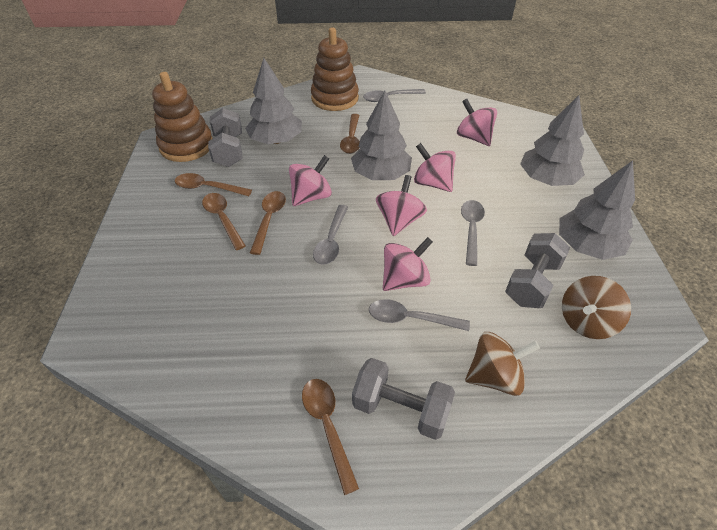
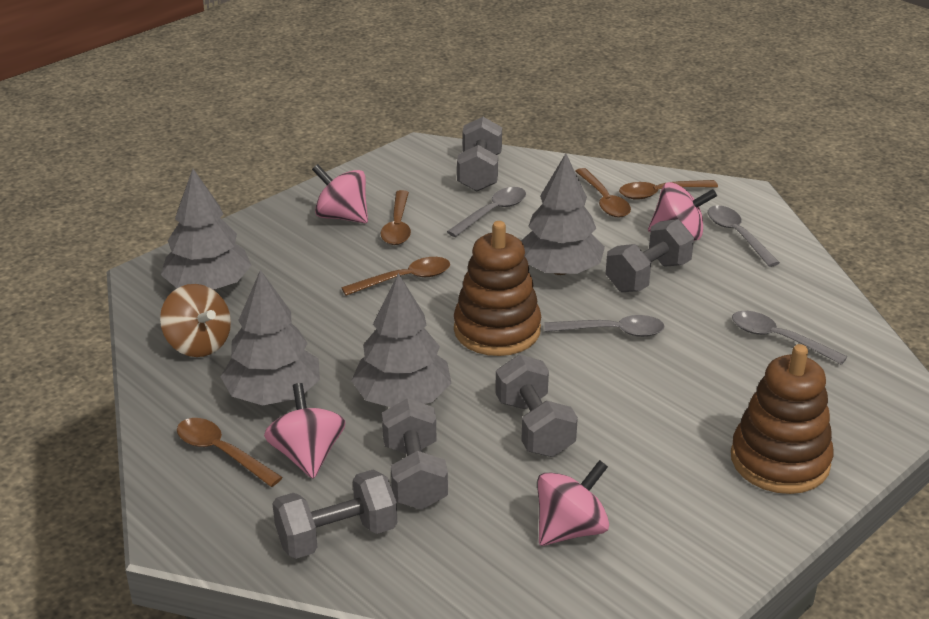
brown spinning top: 2 -> 1
grey dumbbell: 3 -> 5
pink spinning top: 5 -> 4

